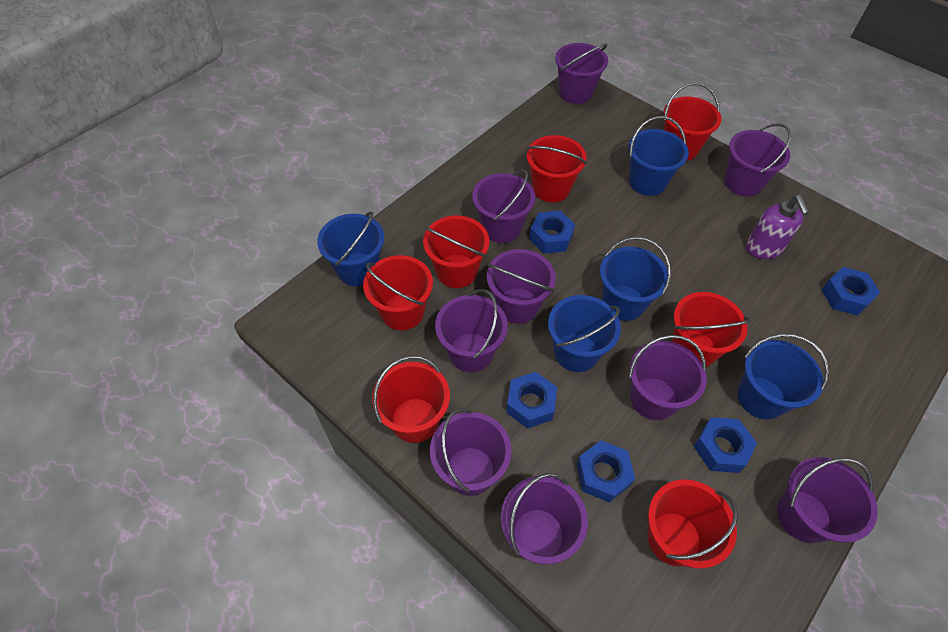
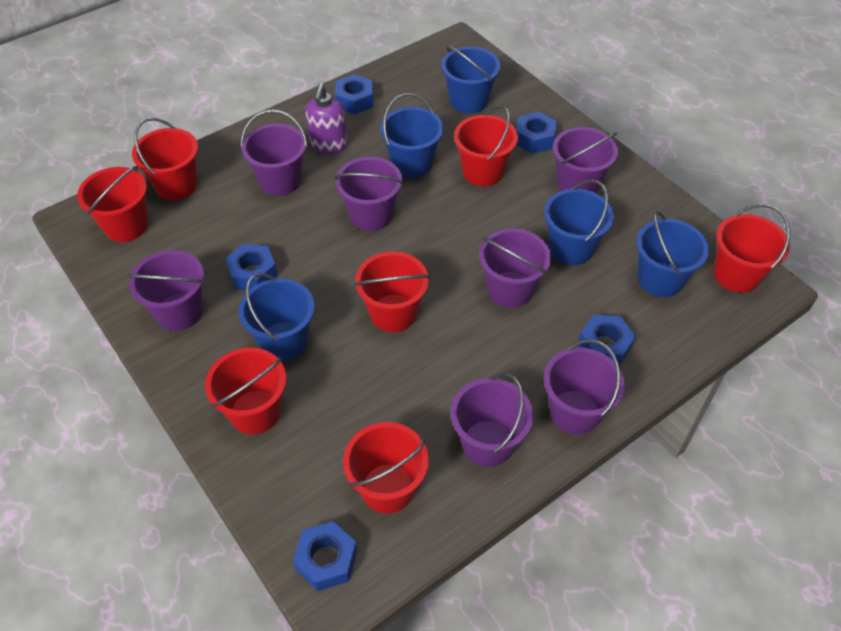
purple bucket: 9 -> 7

